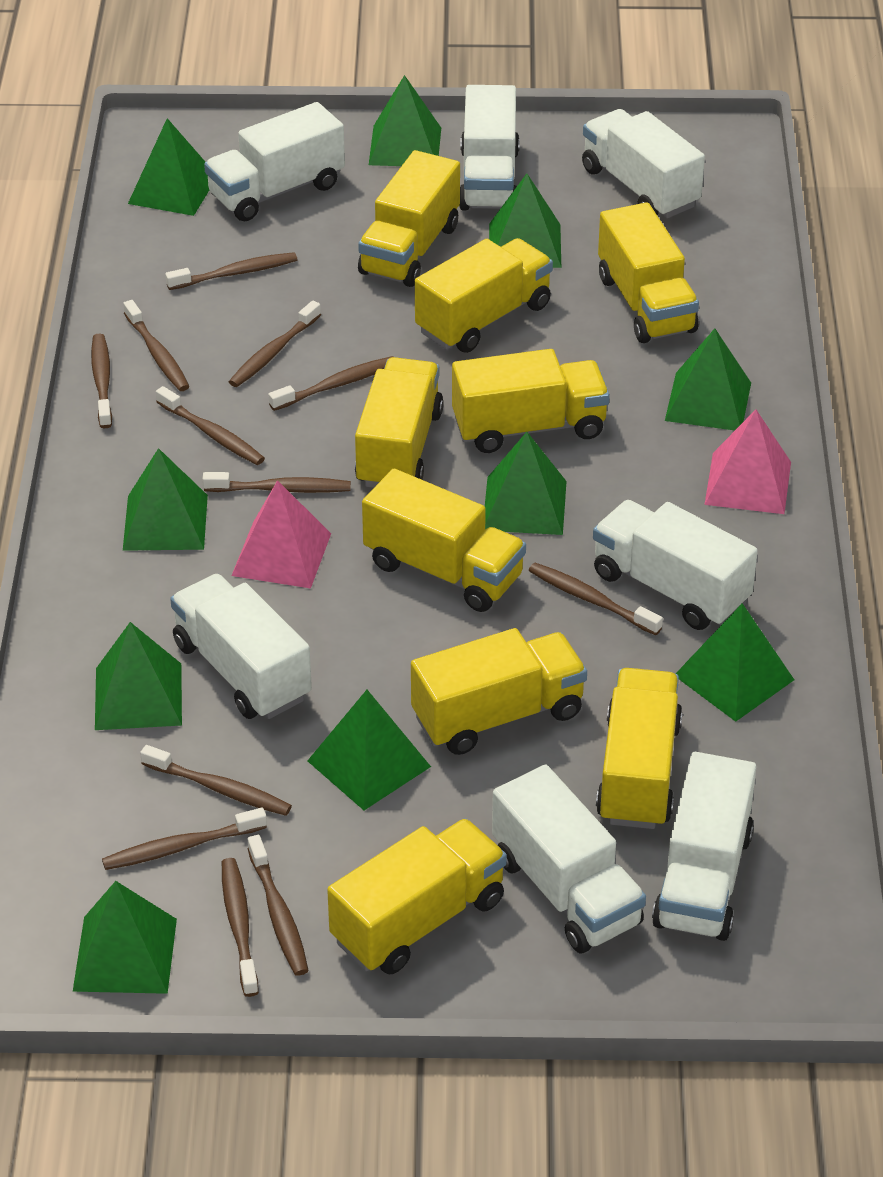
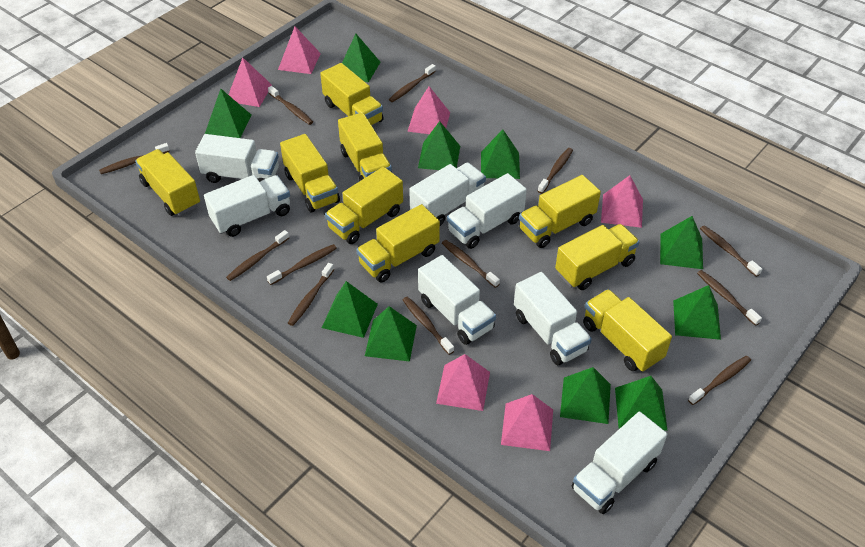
pink pyramid: 2 -> 6

